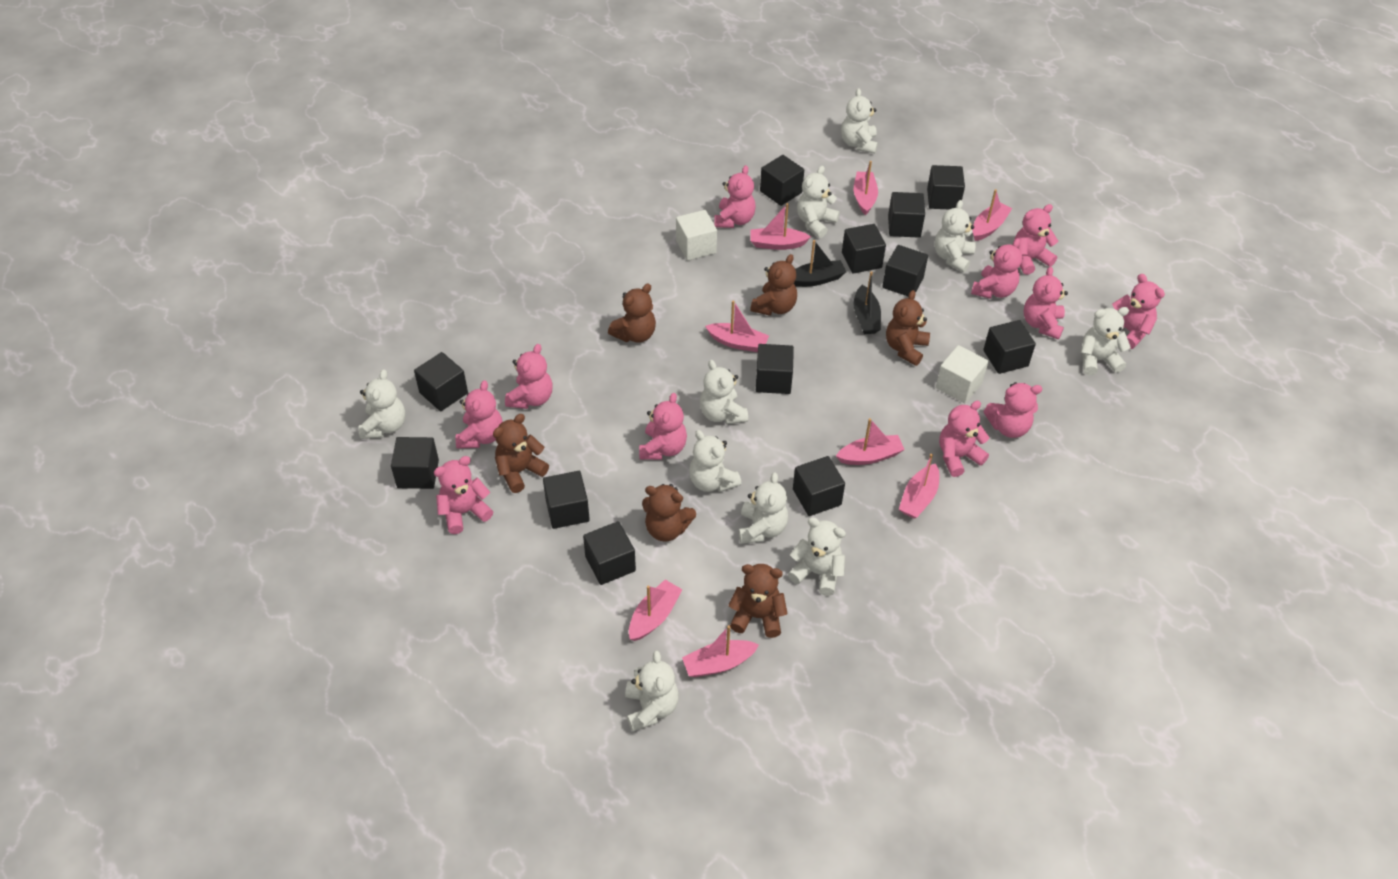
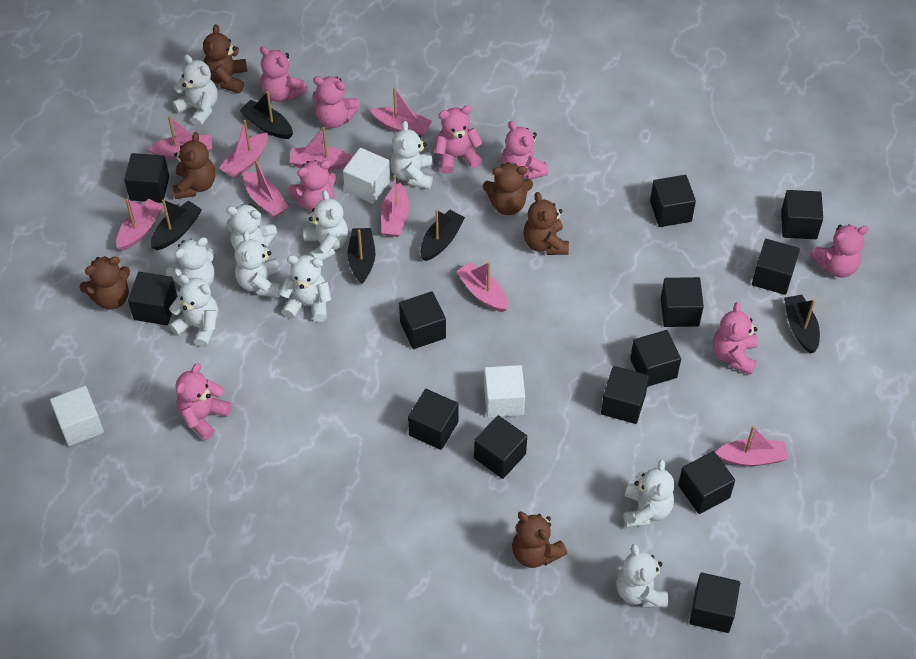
black boat: 2 -> 5
black cube: 12 -> 13
pink boat: 8 -> 9
pink teddy bear: 11 -> 8
white cube: 2 -> 3

